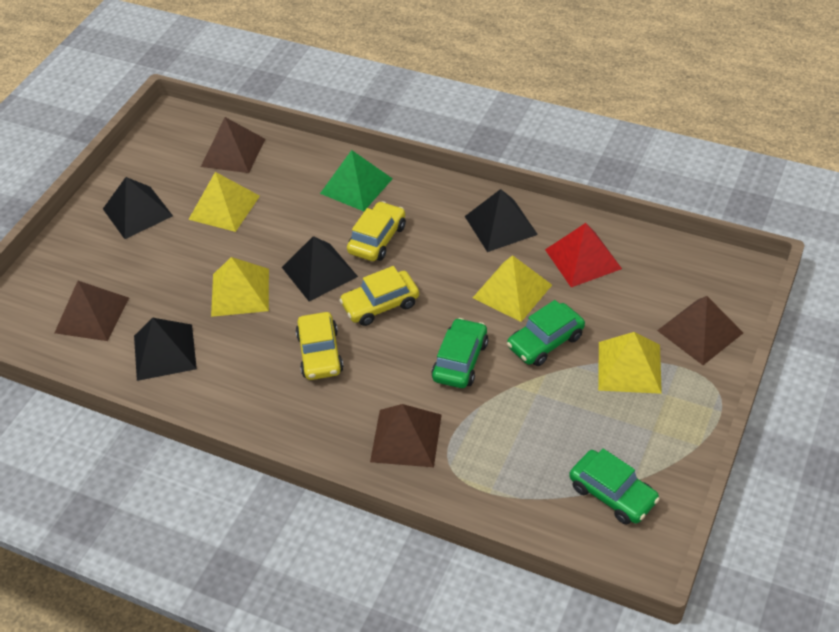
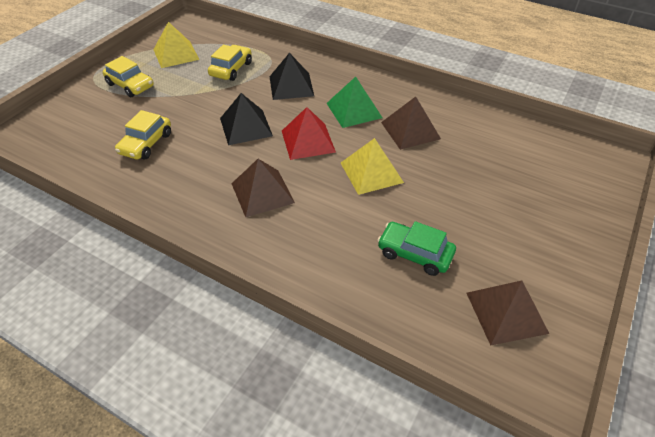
black pyramid: 4 -> 2
brown pyramid: 4 -> 3
green car: 3 -> 1
yellow pyramid: 4 -> 2

